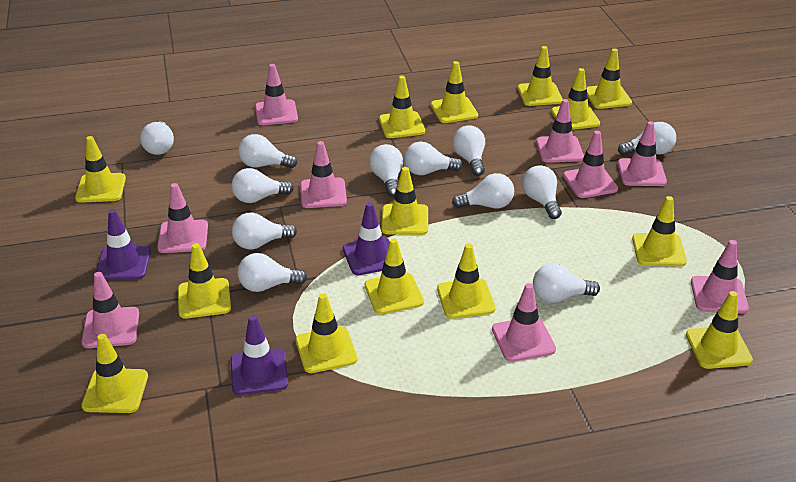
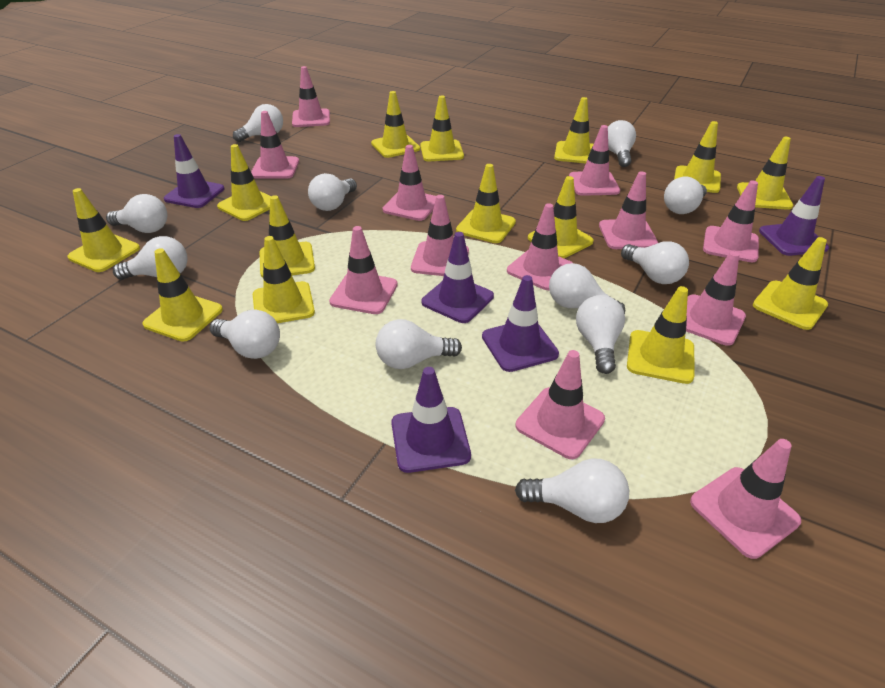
pink traffic cone: 9 -> 12
purple traffic cone: 3 -> 5

